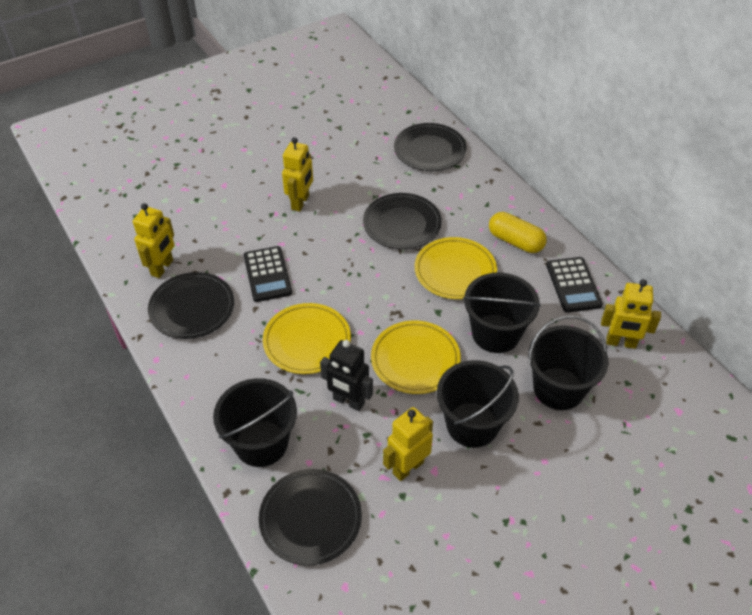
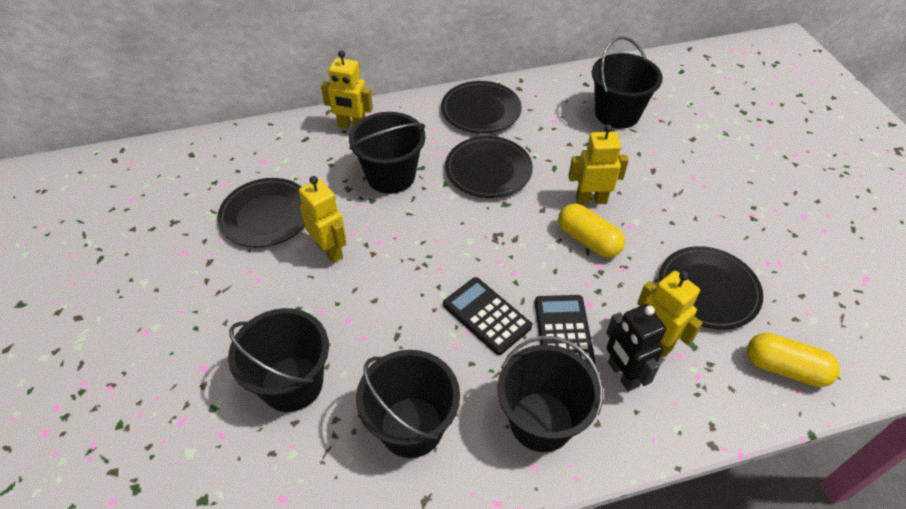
black bucket: 4 -> 5
yellow capsule: 1 -> 2
yellow plate: 3 -> 0

